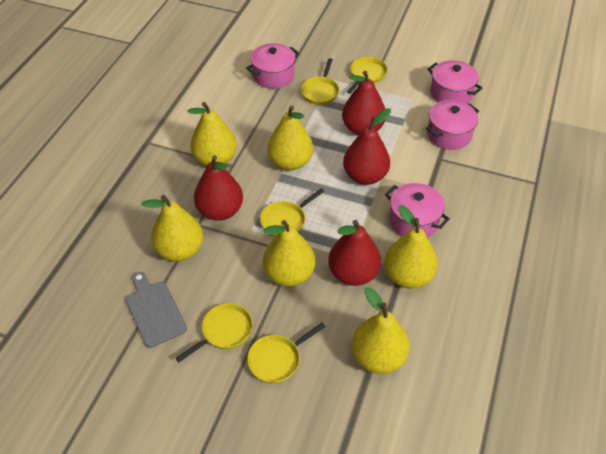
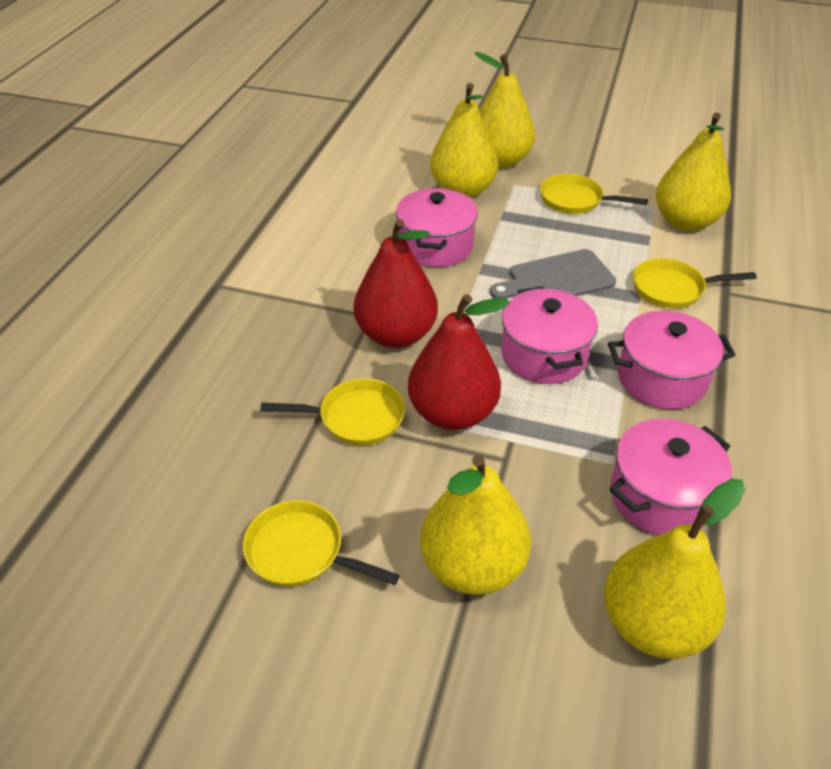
red pear: 4 -> 2
yellow pan: 5 -> 4
yellow pear: 6 -> 5

